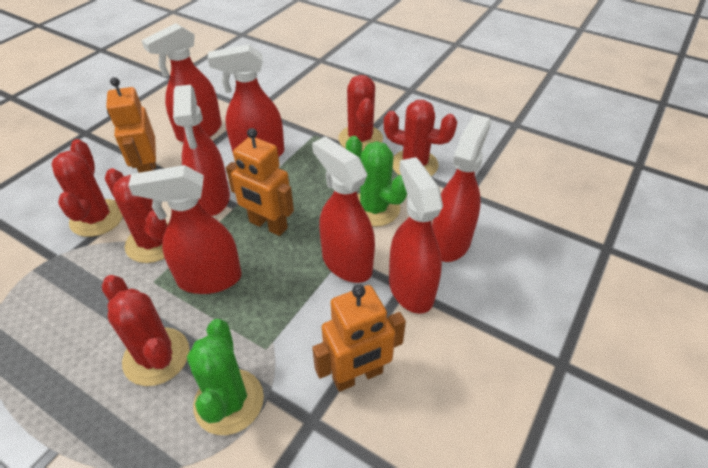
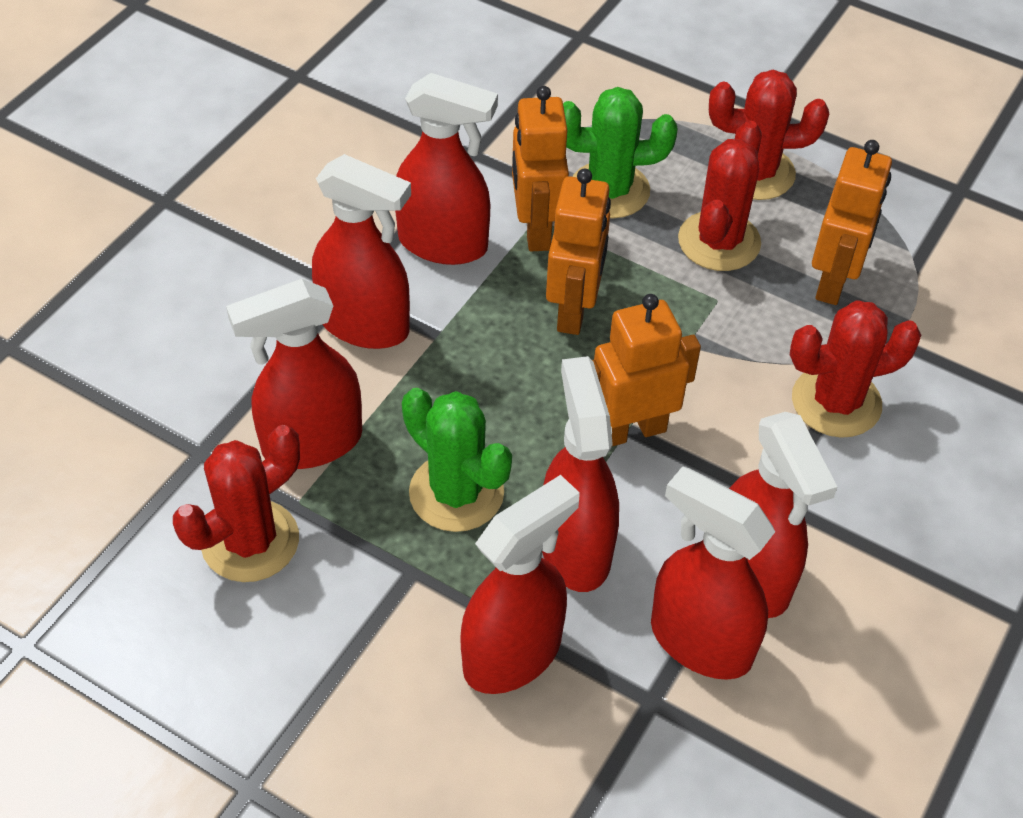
orange robot: 3 -> 4
red cactus: 5 -> 4

